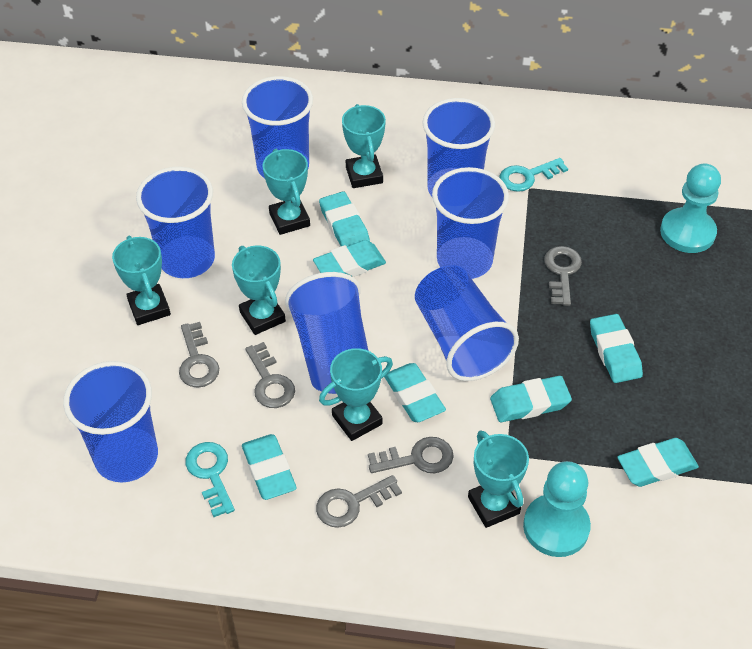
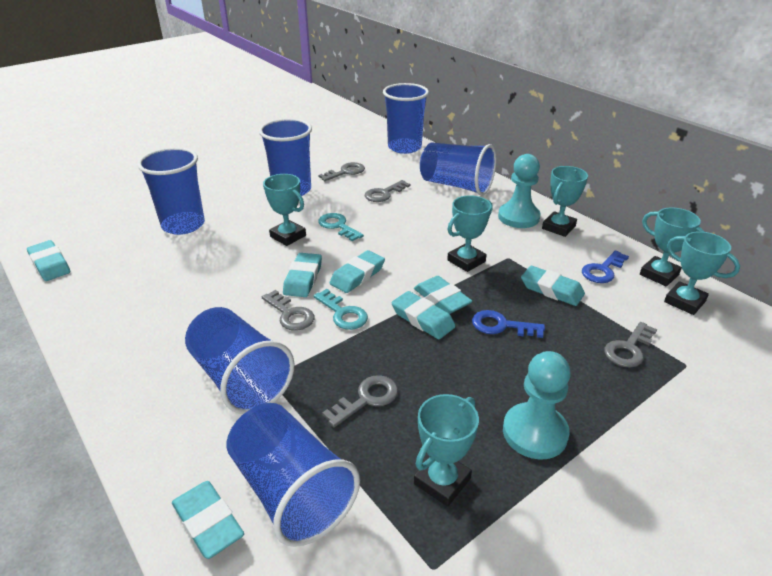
blue cup: 7 -> 6
blue key: 0 -> 2

